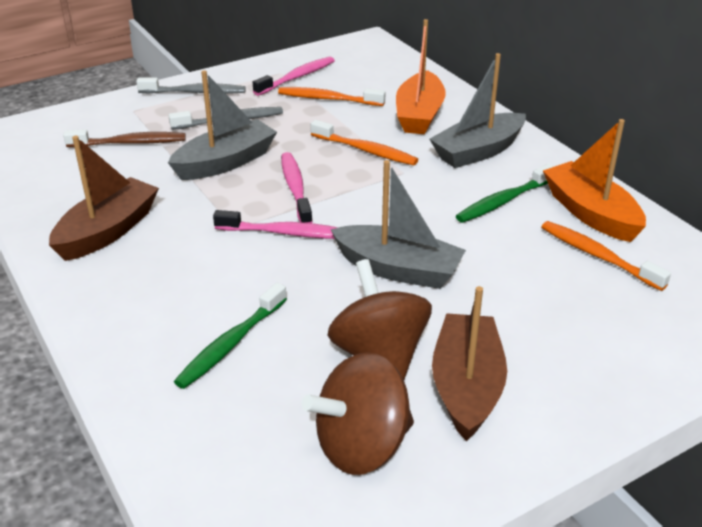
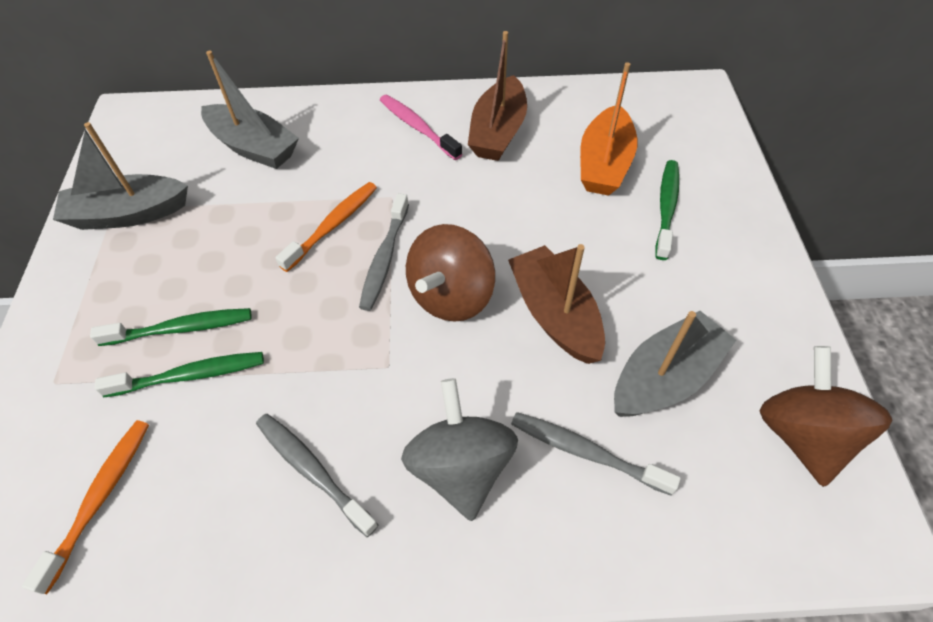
brown toothbrush: 1 -> 0
green toothbrush: 2 -> 3
grey spinning top: 0 -> 1
grey toothbrush: 2 -> 3
orange boat: 2 -> 1
orange toothbrush: 3 -> 2
pink toothbrush: 3 -> 1

